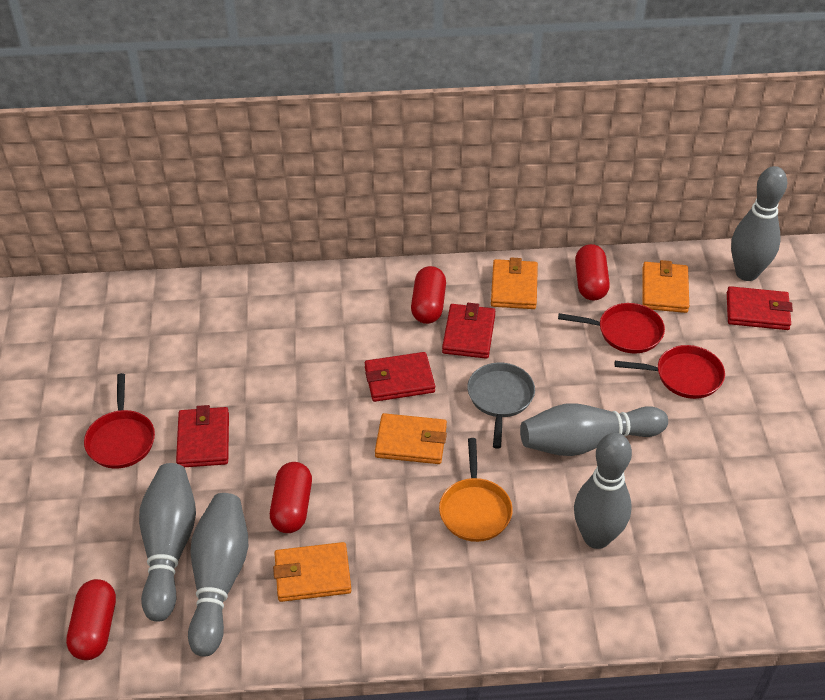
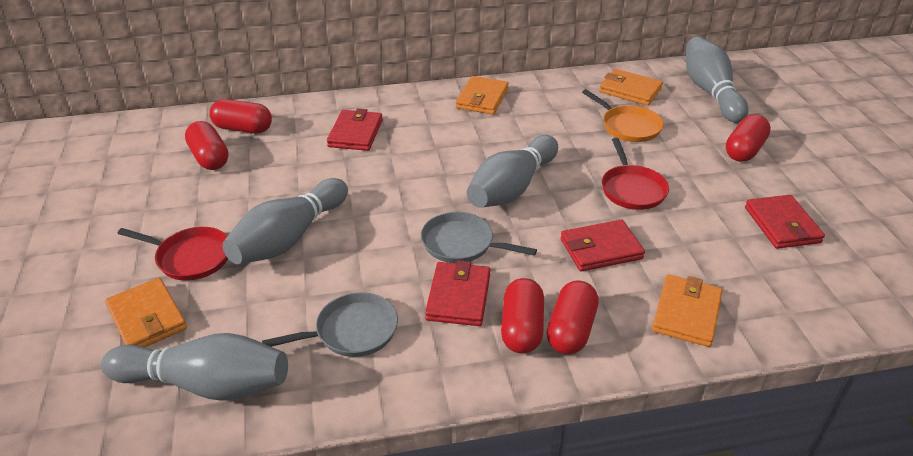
grey bowling pin: 5 -> 4
grey pan: 1 -> 2
red capsule: 4 -> 5
red pan: 3 -> 2

